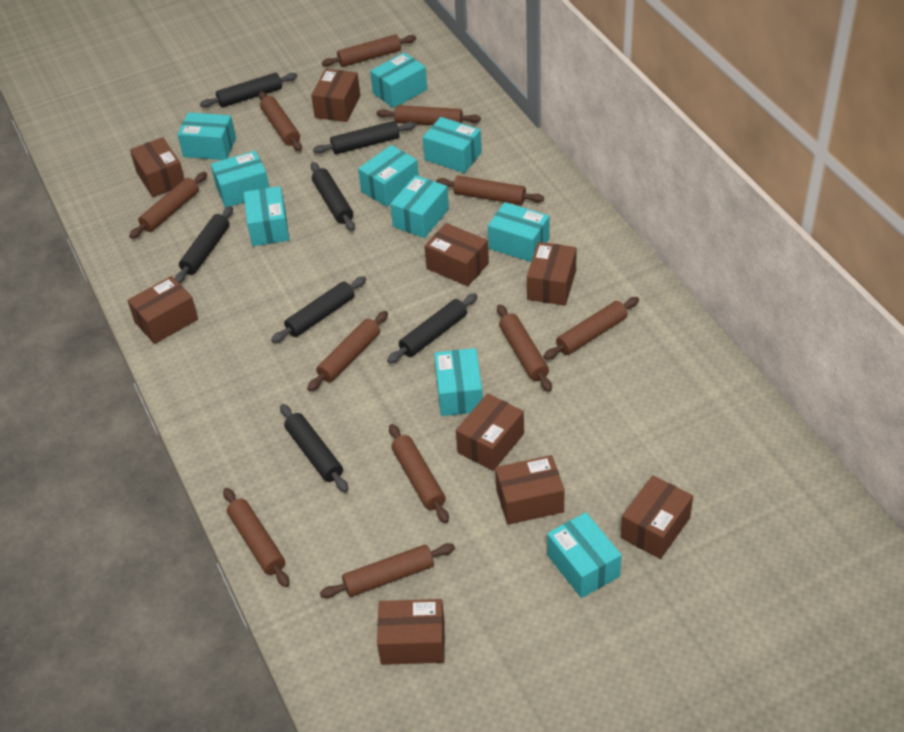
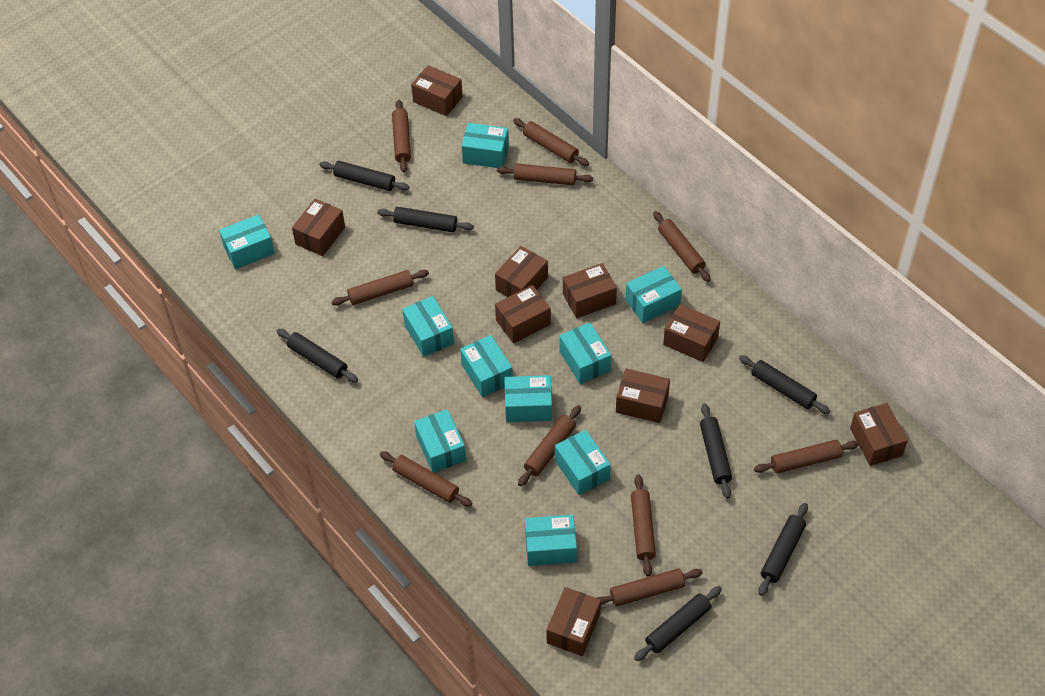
brown rolling pin: 11 -> 10

